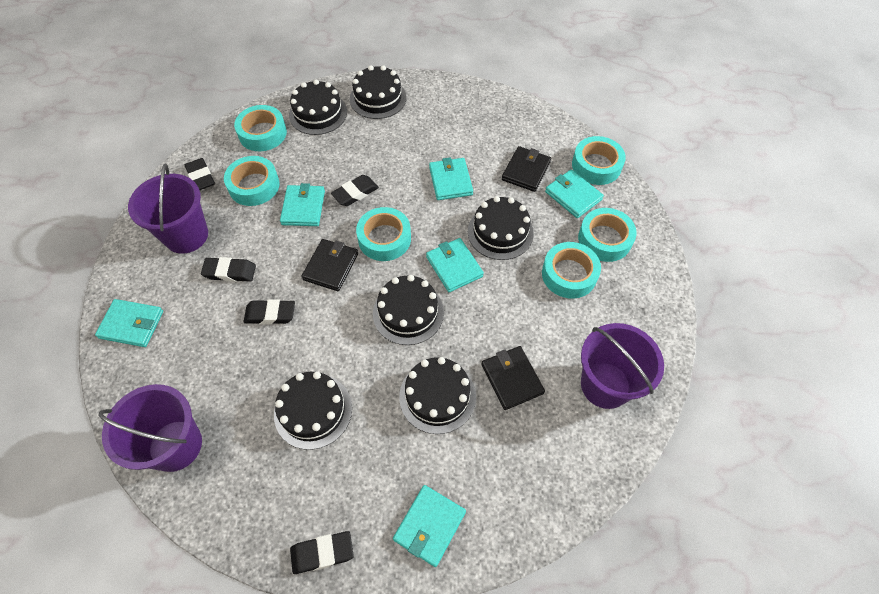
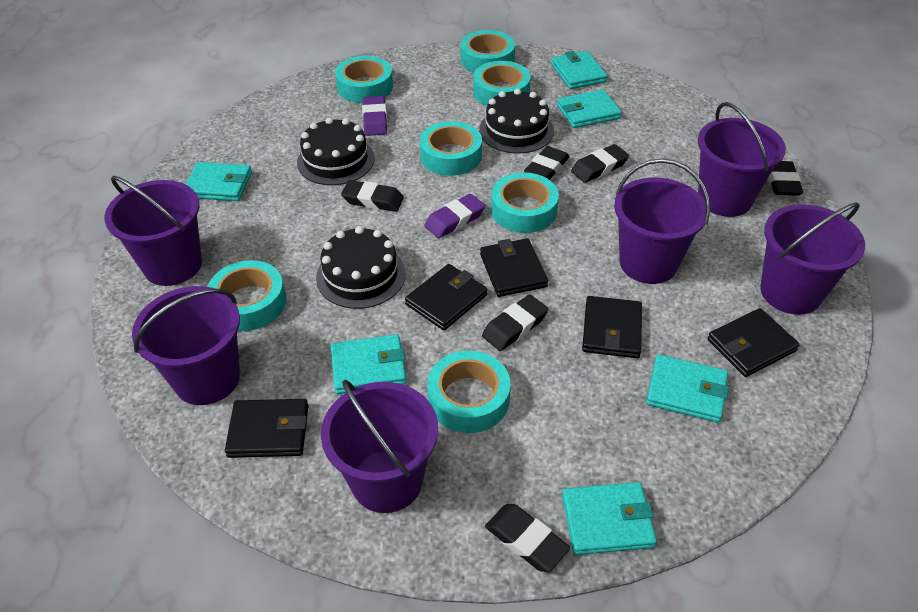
black cake: 6 -> 3
black eraser: 5 -> 6
black wallet: 3 -> 5
purple bucket: 3 -> 6
purple eraser: 0 -> 2
turquoise tape: 6 -> 7

